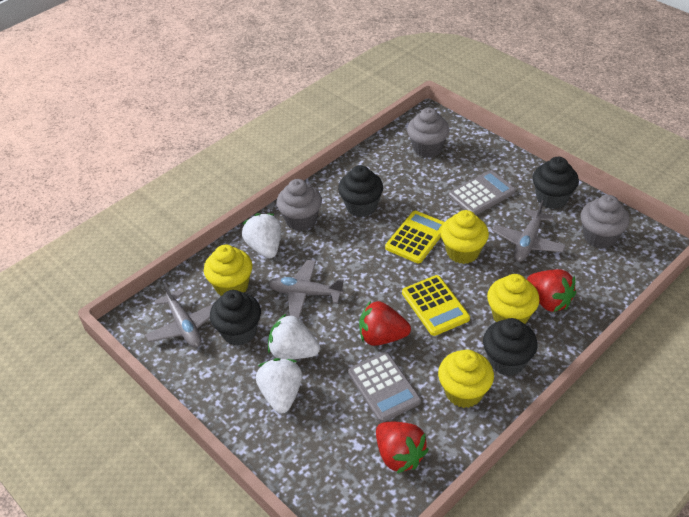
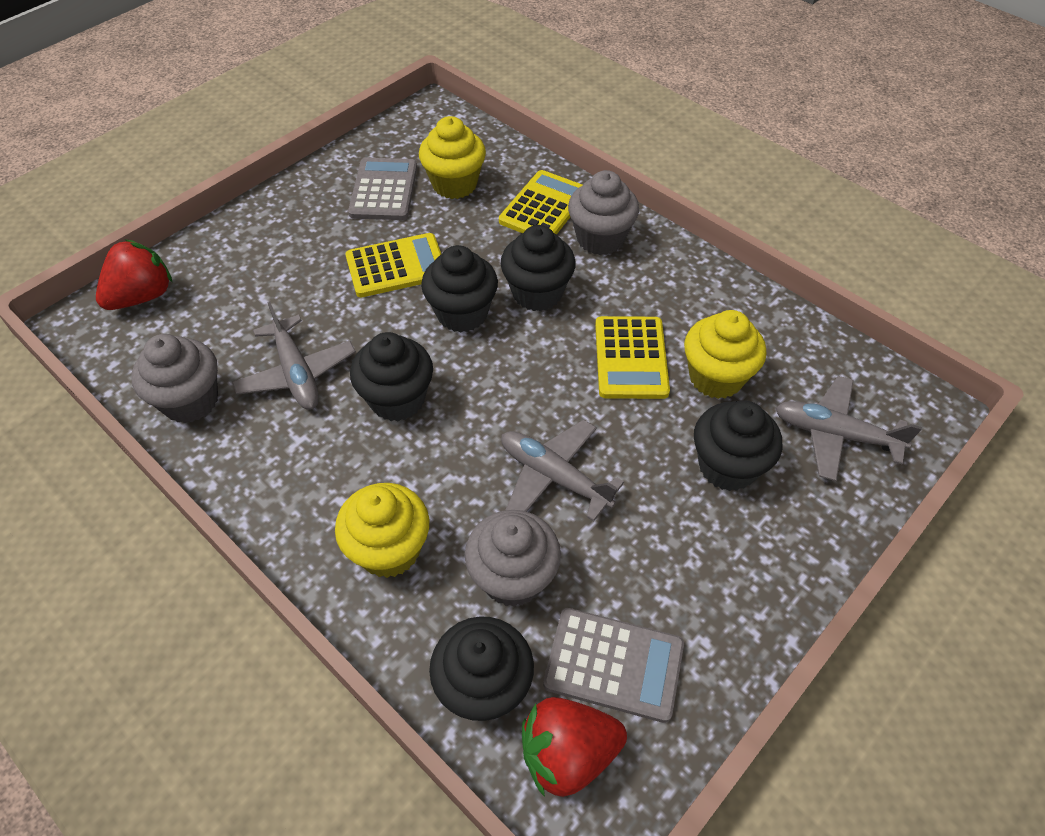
black cupcake: 4 -> 5
red strawberry: 3 -> 2
white strawberry: 3 -> 0
yellow calculator: 2 -> 3
yellow cupcake: 4 -> 3

